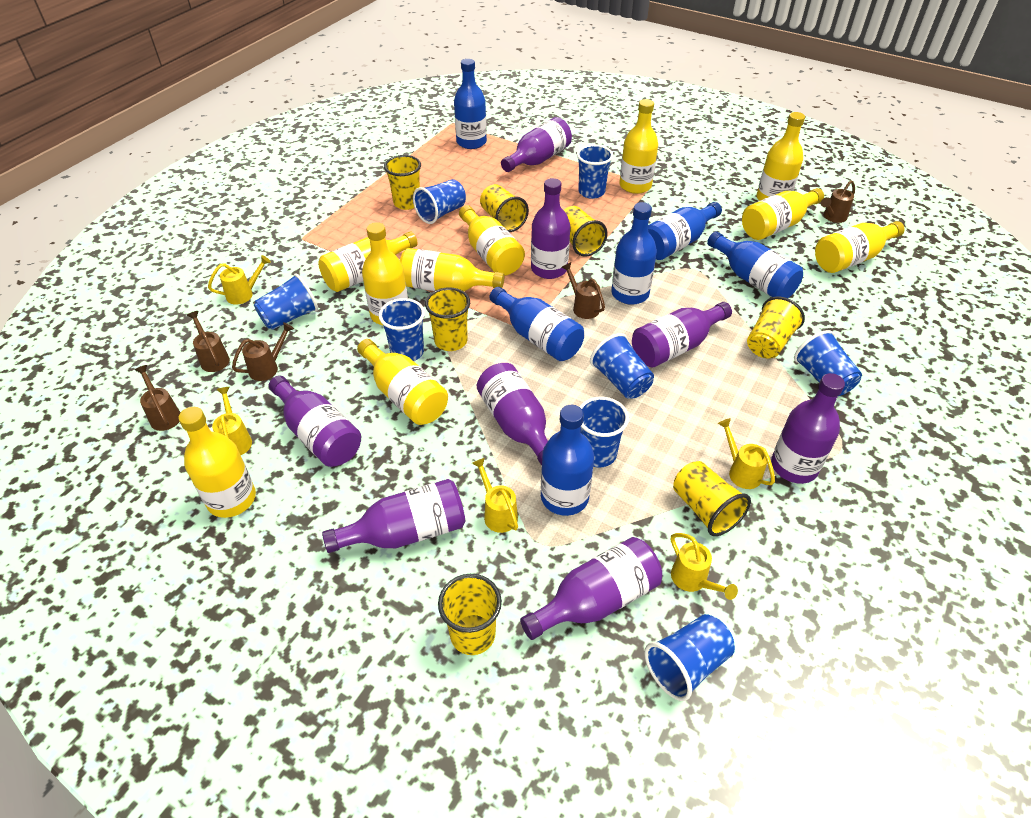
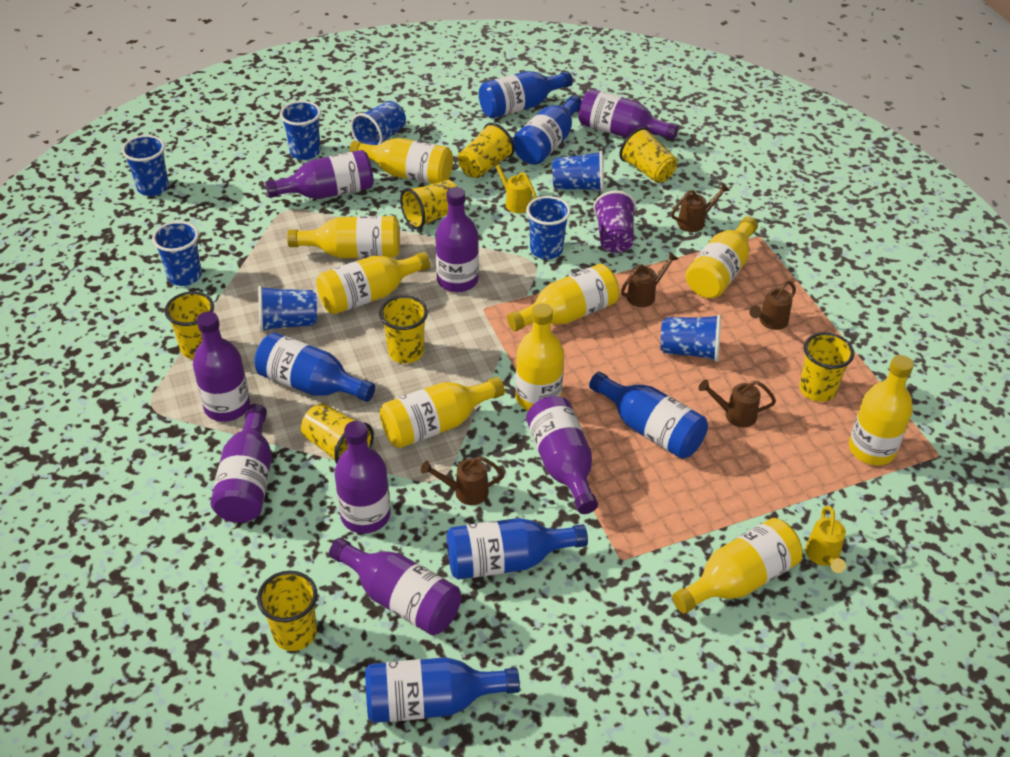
purple cup: 0 -> 1
yellow bottle: 10 -> 9
yellow cup: 7 -> 8
yellow watering can: 5 -> 2

